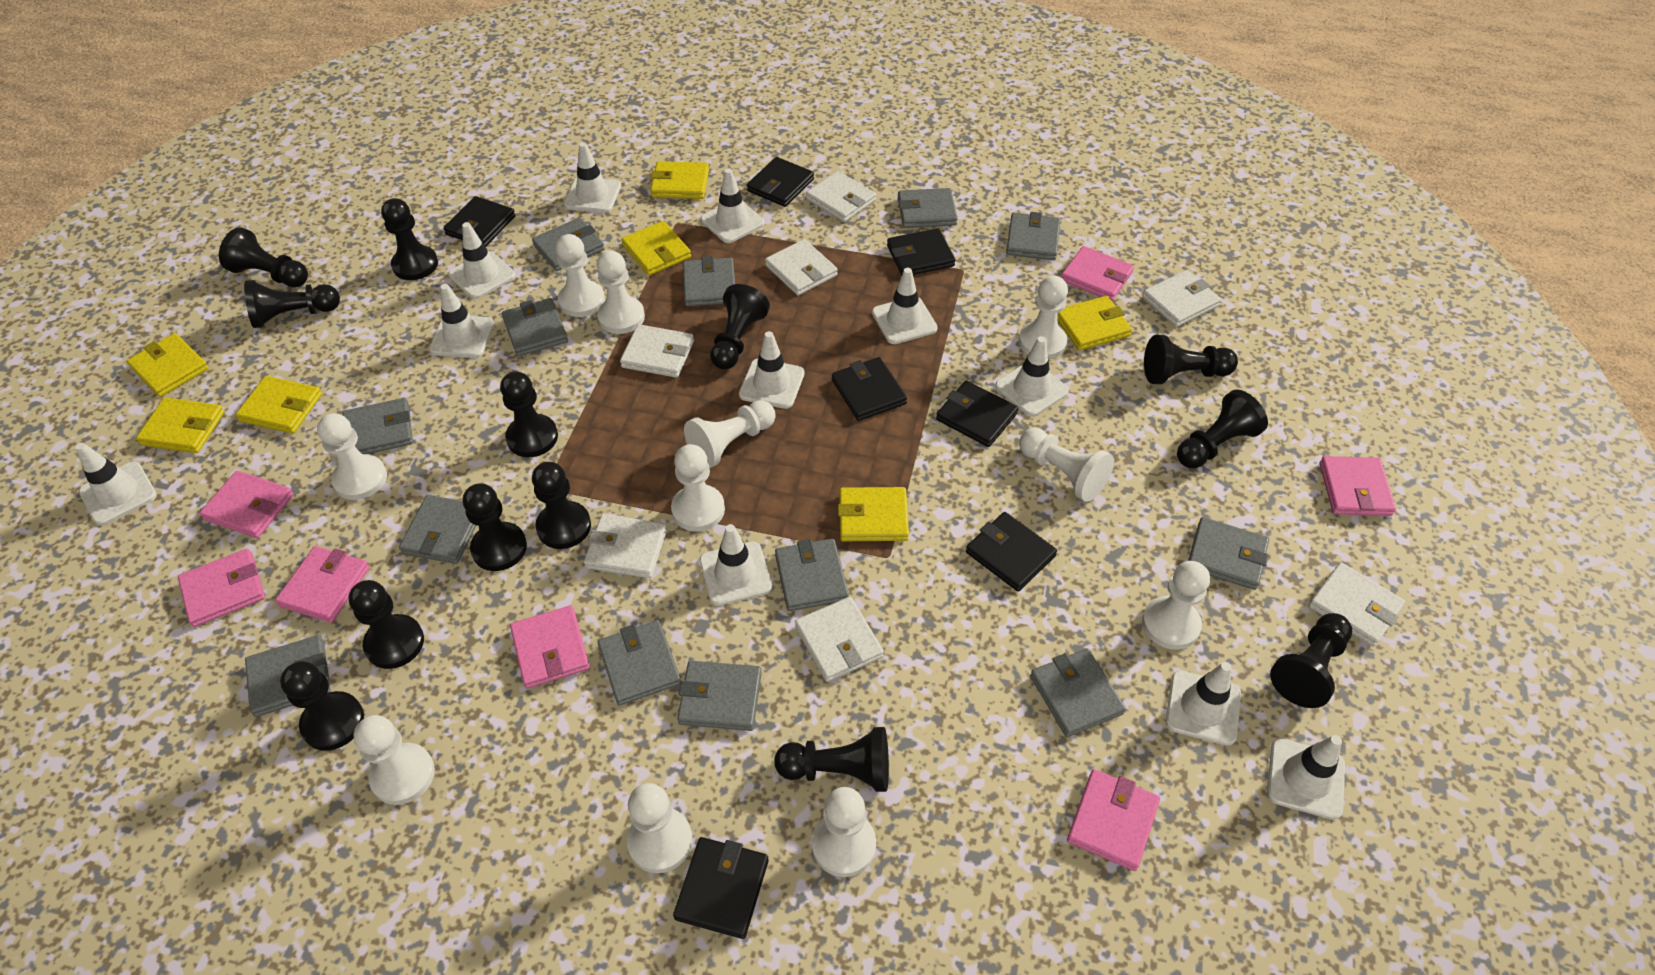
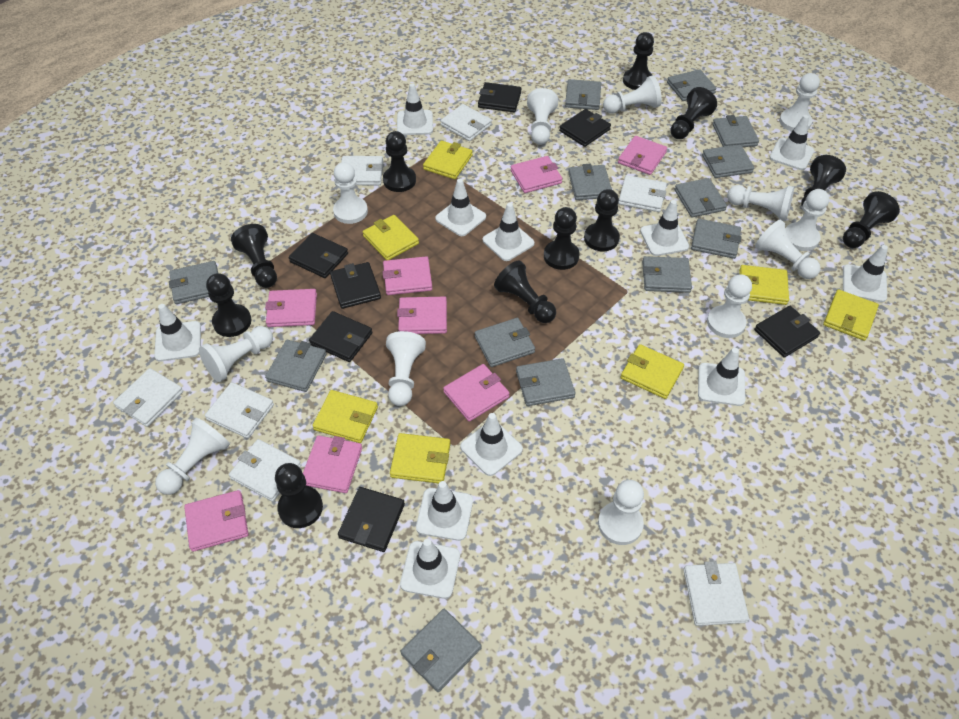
black pawn: 13 -> 11
pink wallet: 7 -> 8
white pawn: 11 -> 12

